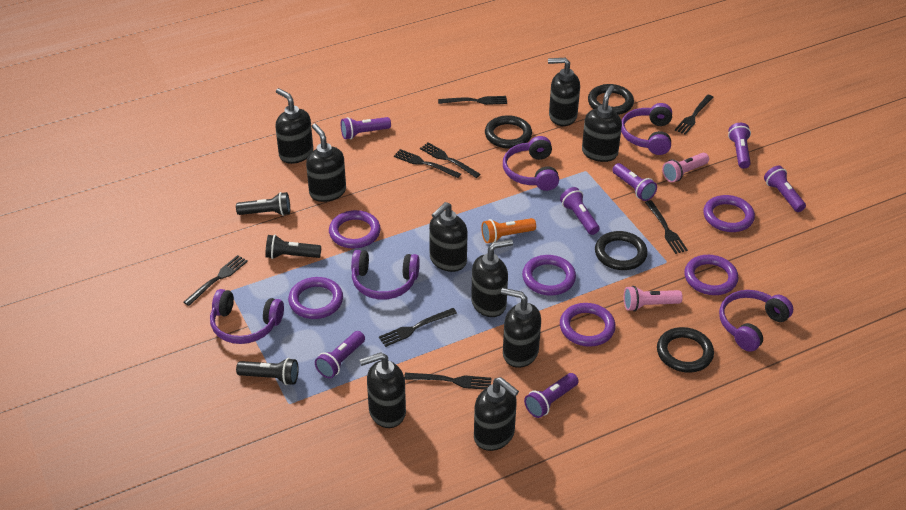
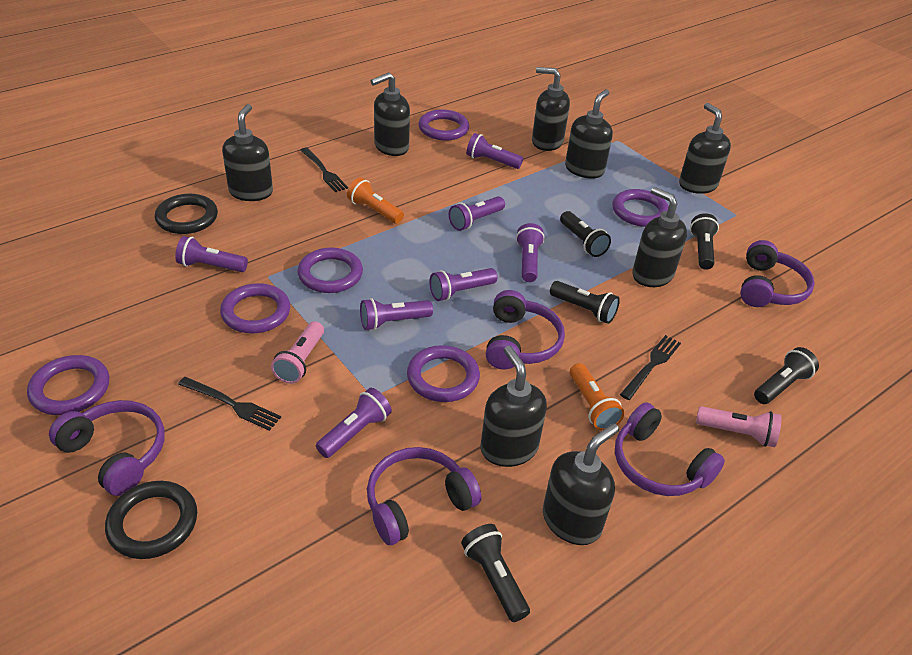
black flashlight: 3 -> 5
black fork: 8 -> 3
black ring: 4 -> 2
black soap dispenser: 9 -> 8
orange flashlight: 1 -> 2

